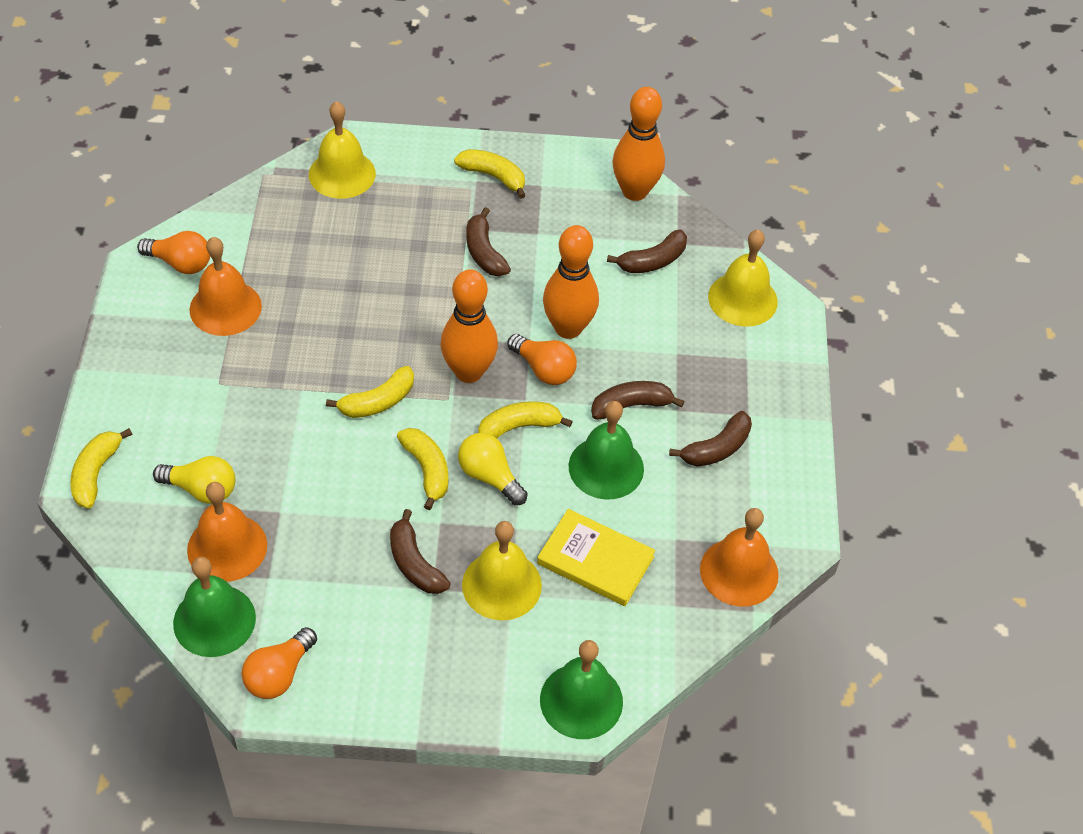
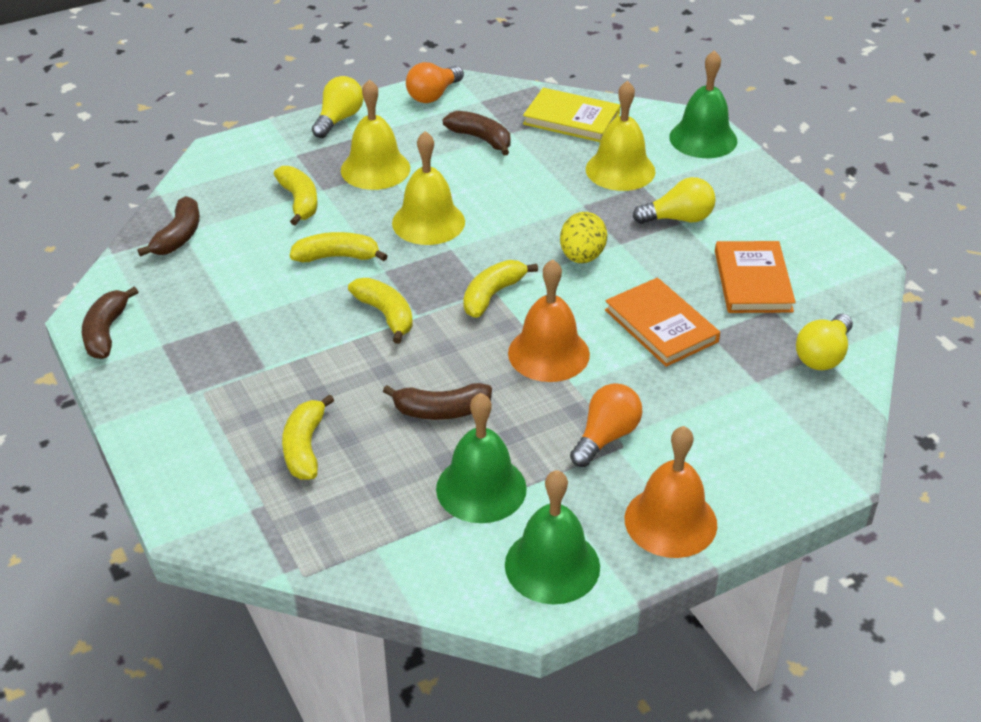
brown banana: 5 -> 4
orange bell: 3 -> 2
orange book: 0 -> 2
orange bowling pin: 3 -> 0
orange light bulb: 3 -> 2
yellow egg: 0 -> 1
yellow light bulb: 2 -> 3

